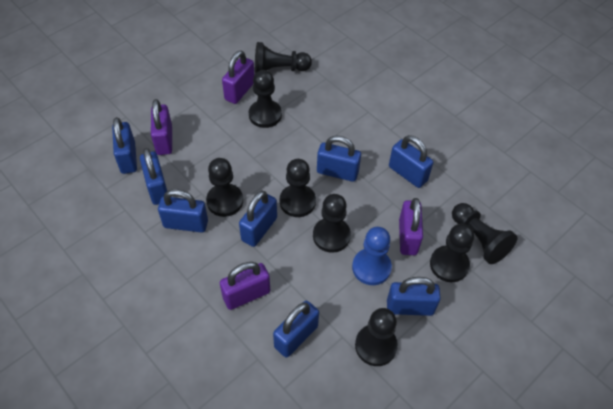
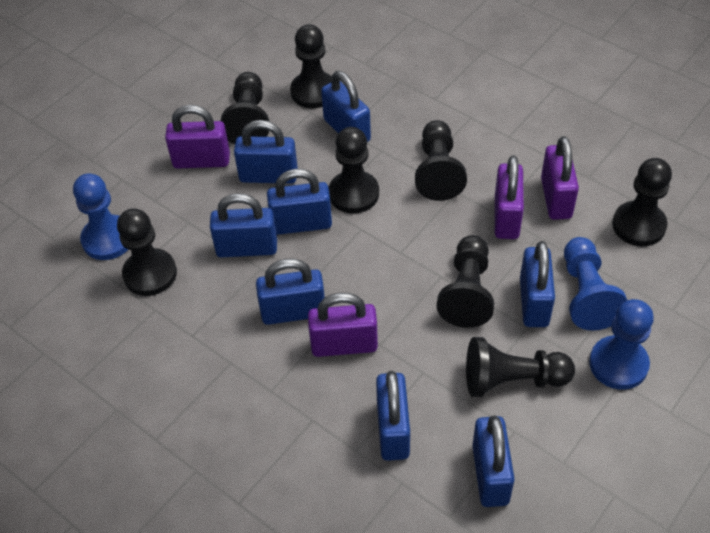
blue pawn: 1 -> 3

